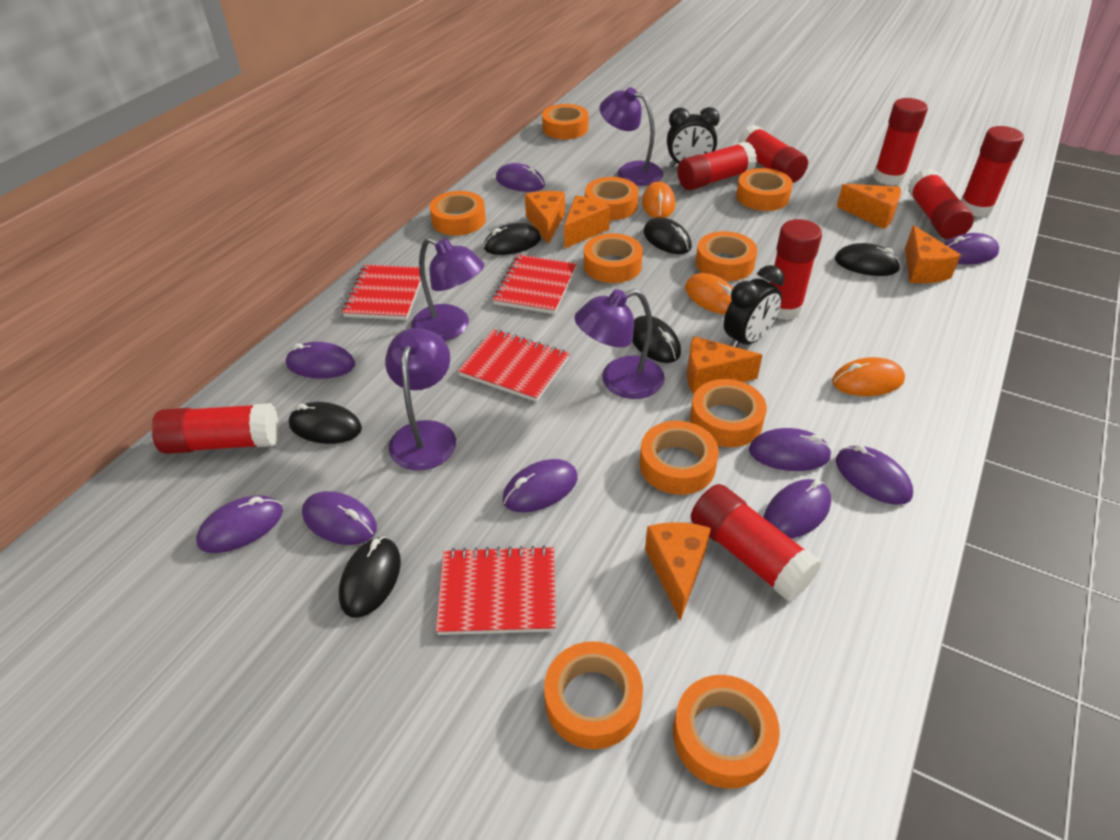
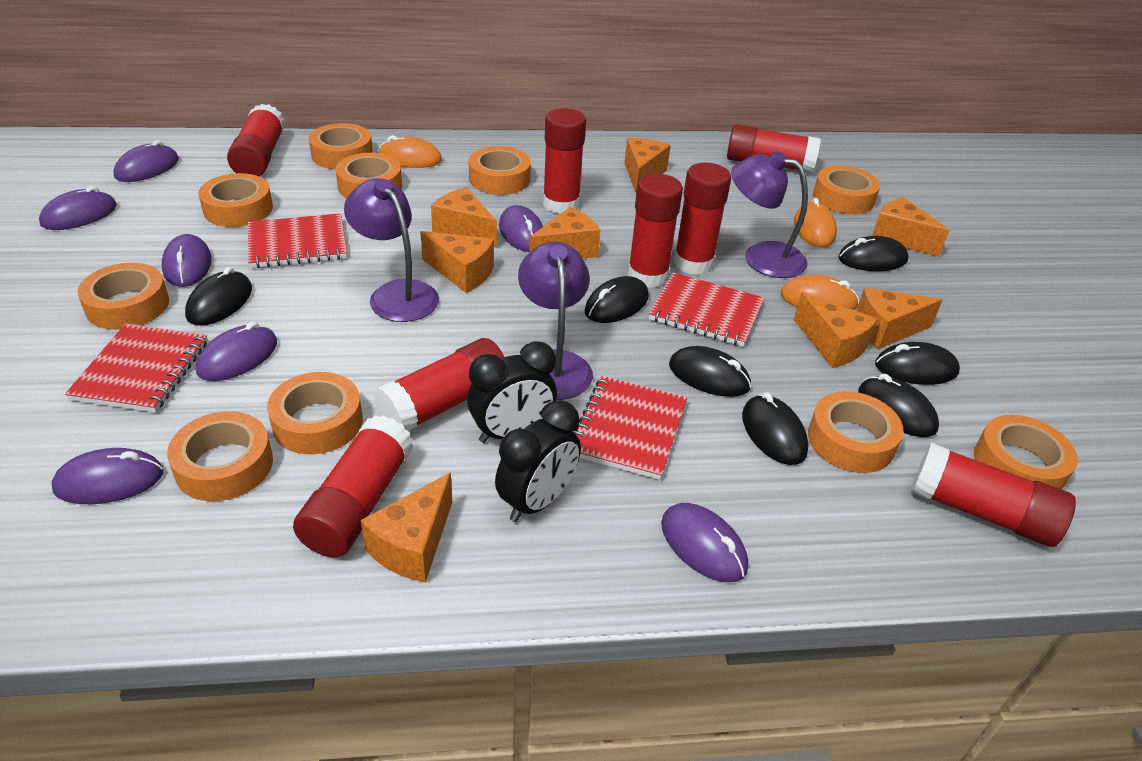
black mouse: 6 -> 7
orange cheese: 6 -> 8
purple lamp: 4 -> 3
purple mouse: 9 -> 7

